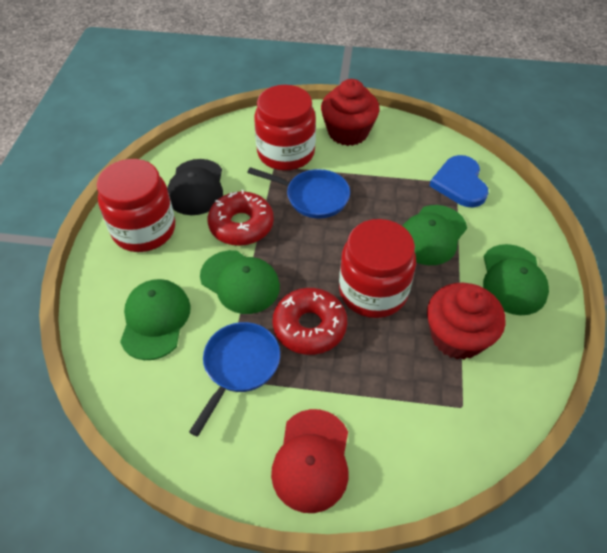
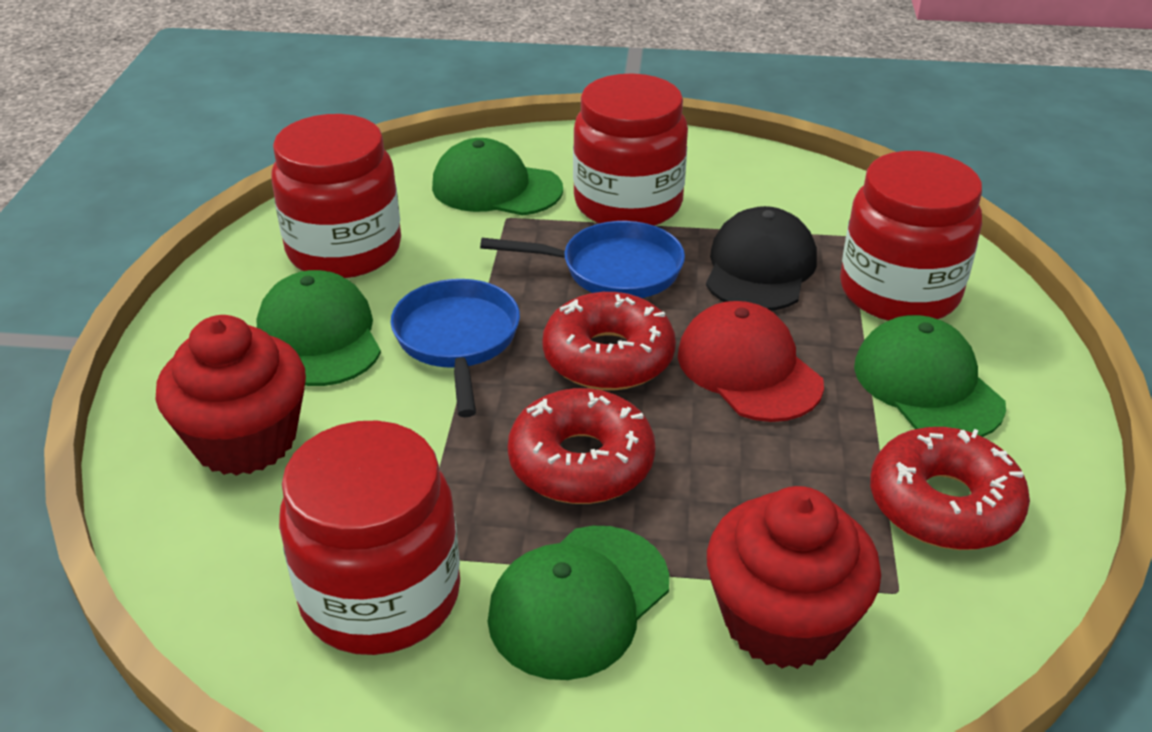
blue heart: 1 -> 0
red donut: 2 -> 3
red jar: 3 -> 4

